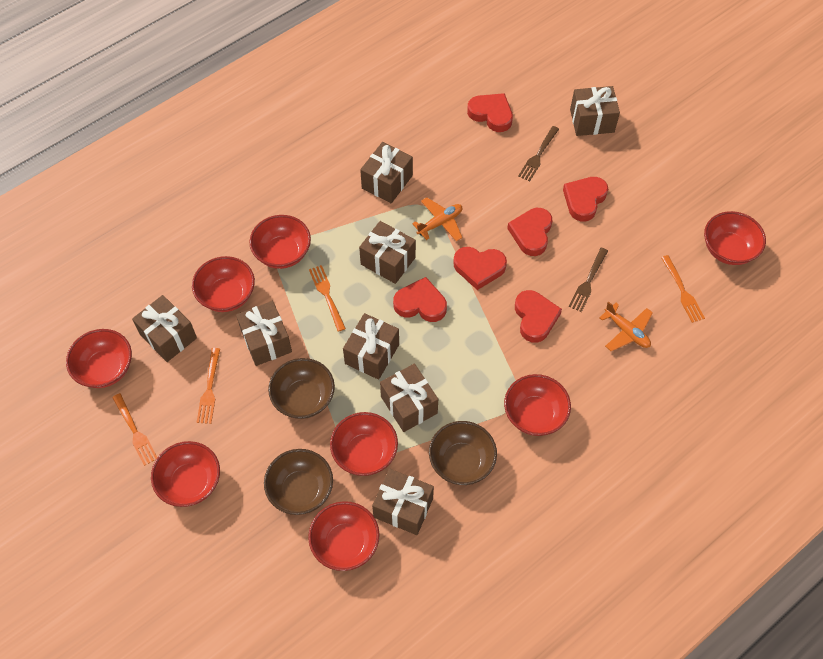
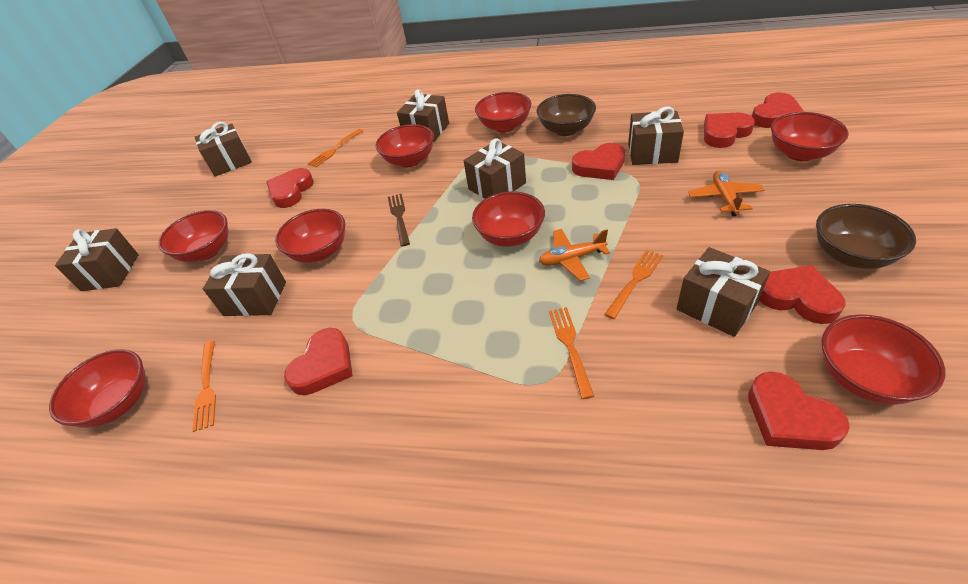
brown bowl: 3 -> 2
brown fork: 2 -> 1
brown gift: 8 -> 7
red heart: 6 -> 7

